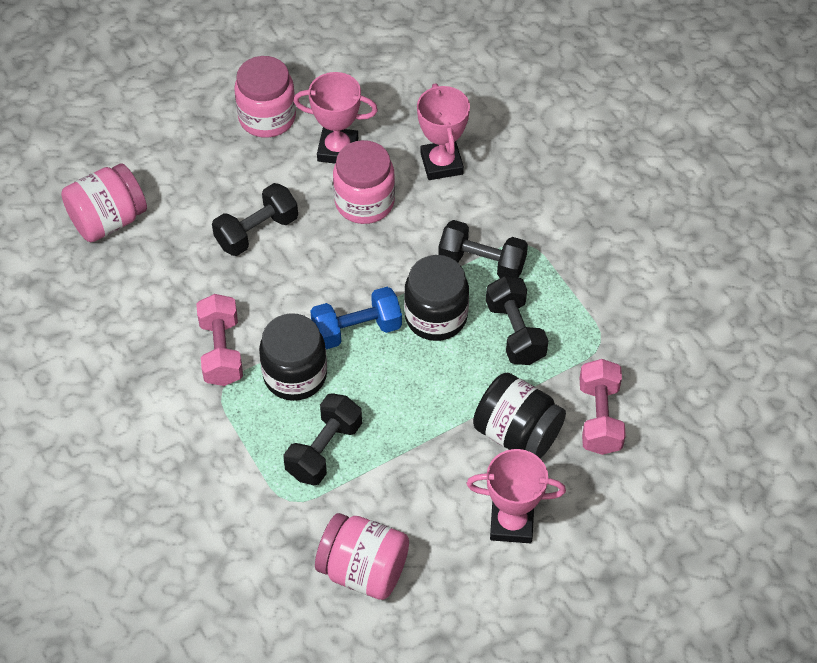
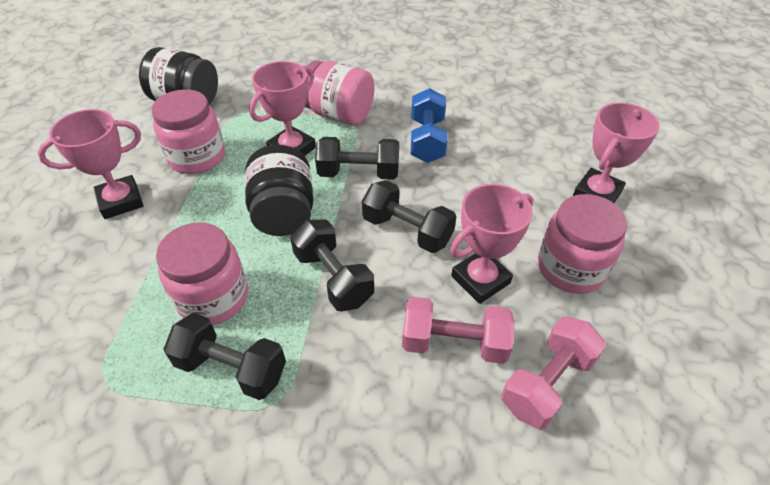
black jar: 3 -> 2
pink trophy: 3 -> 4

